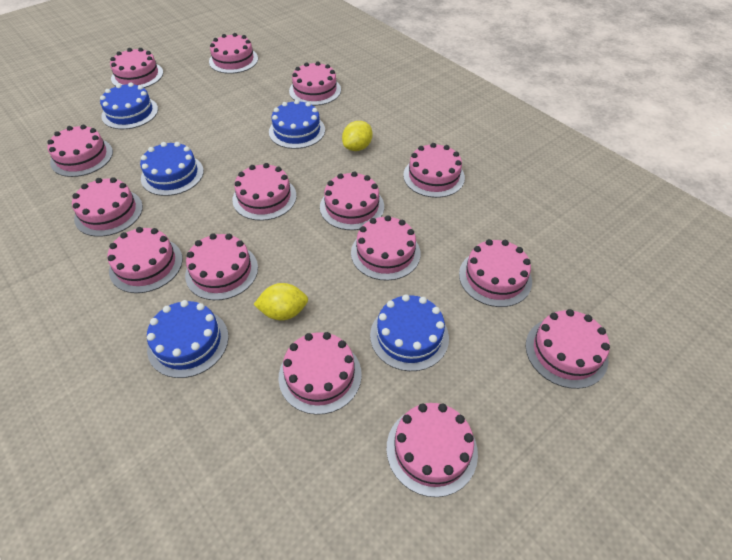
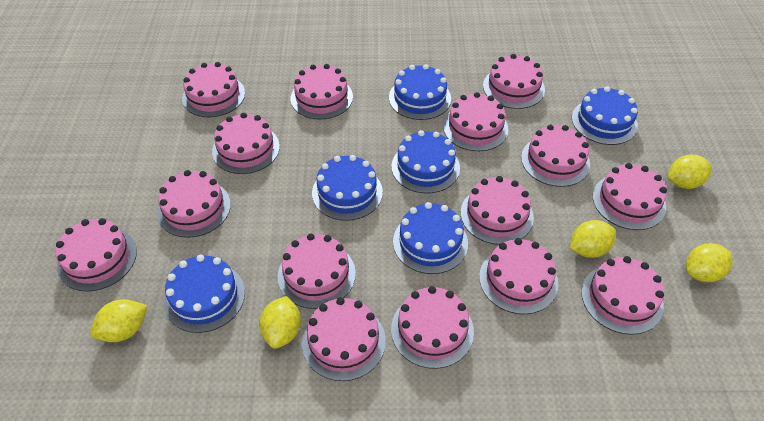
blue cake: 5 -> 6
yellow lemon: 2 -> 5

